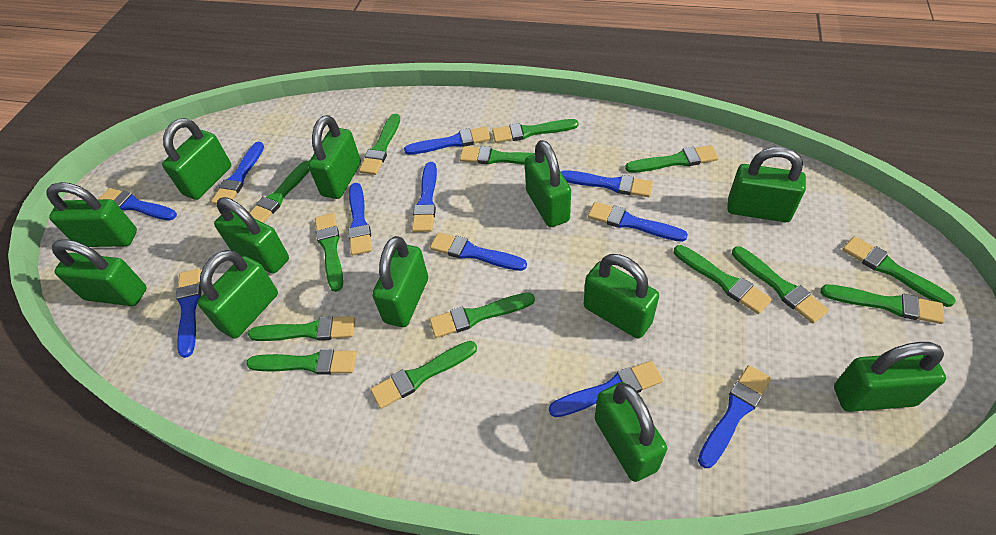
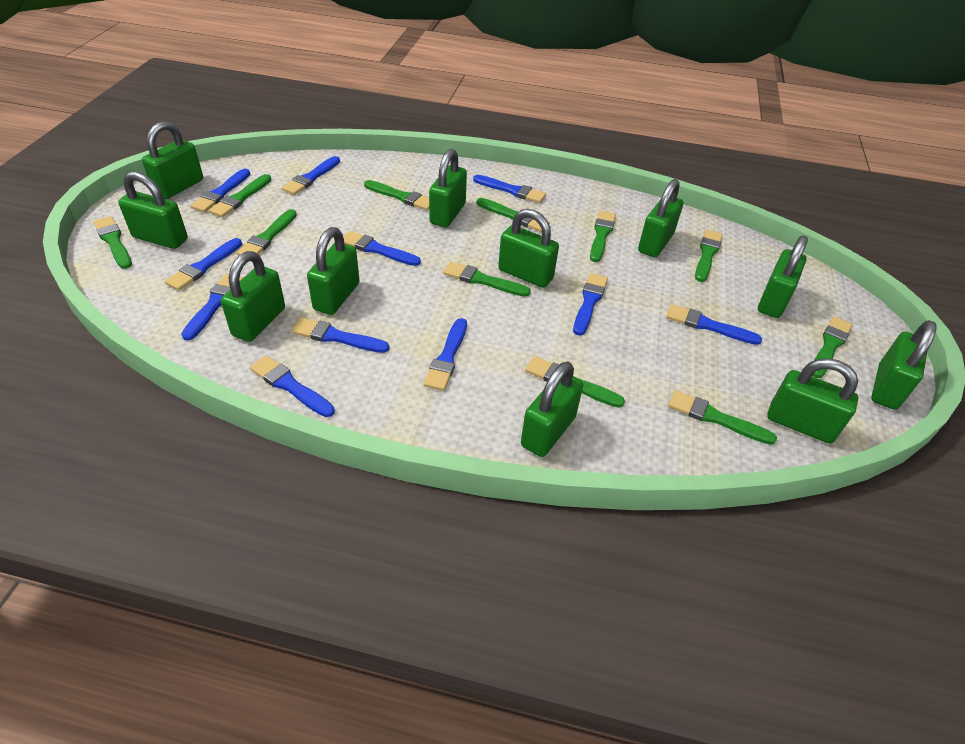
green brush: 14 -> 11
green padlock: 12 -> 11

